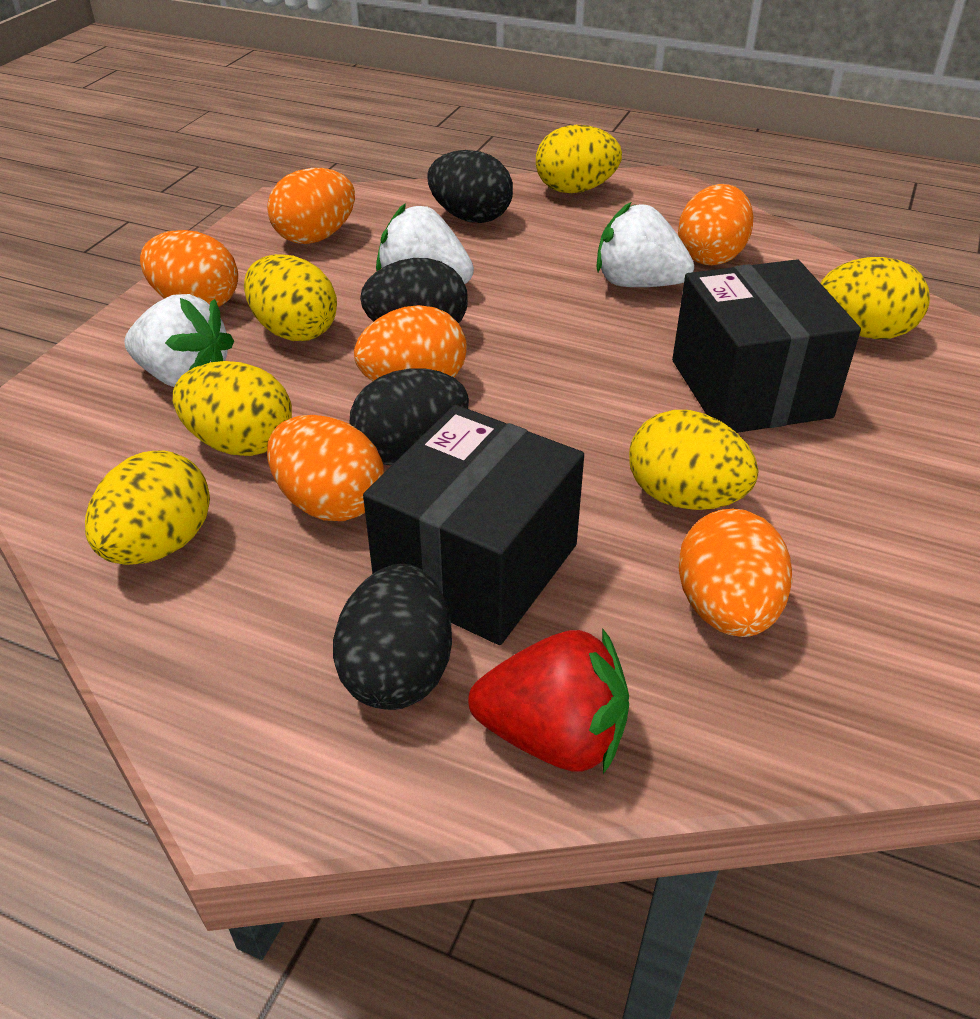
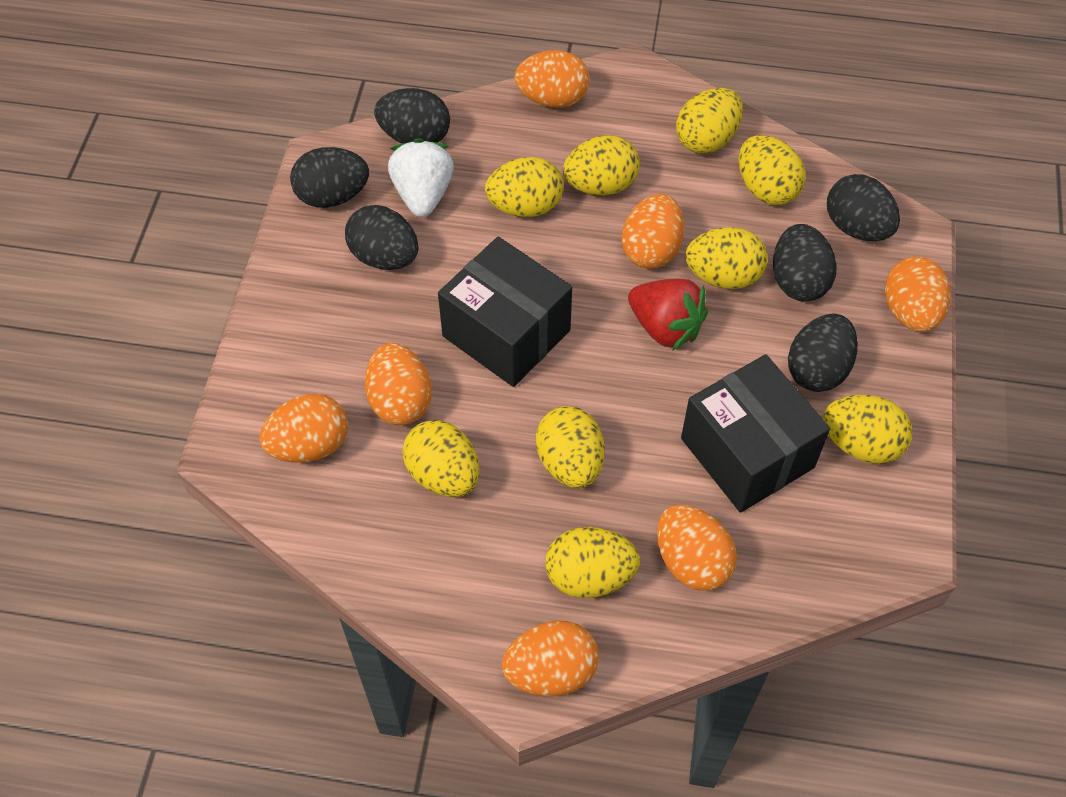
black egg: 4 -> 6
orange egg: 6 -> 7
white strawberry: 3 -> 1
yellow egg: 6 -> 9

